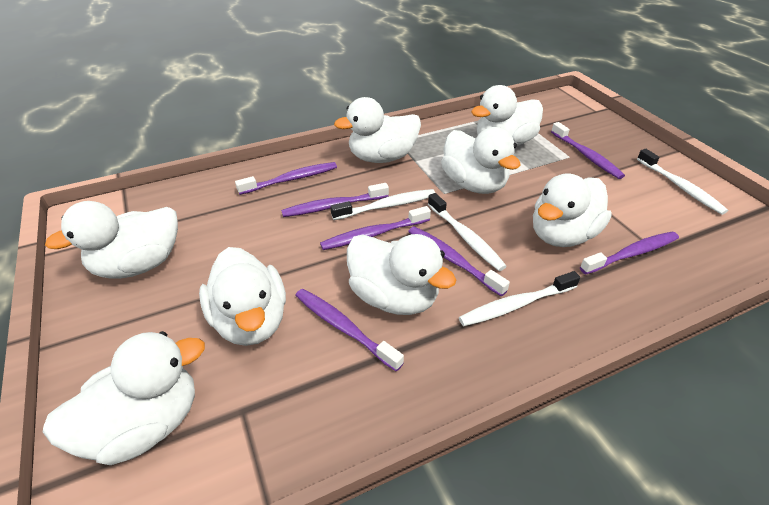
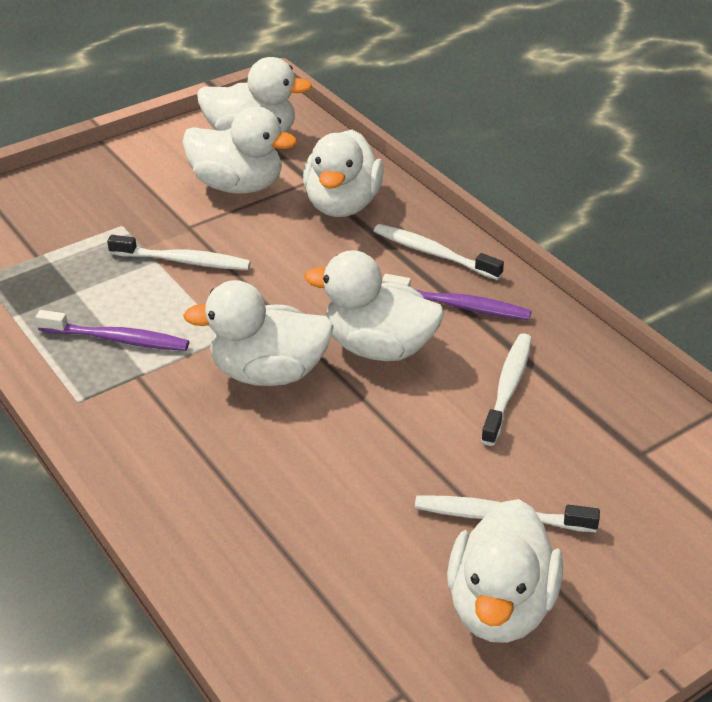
purple toothbrush: 7 -> 2
white duck: 8 -> 6

